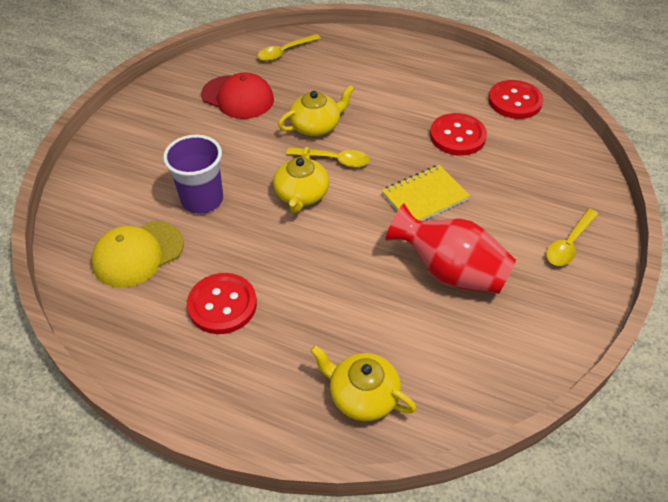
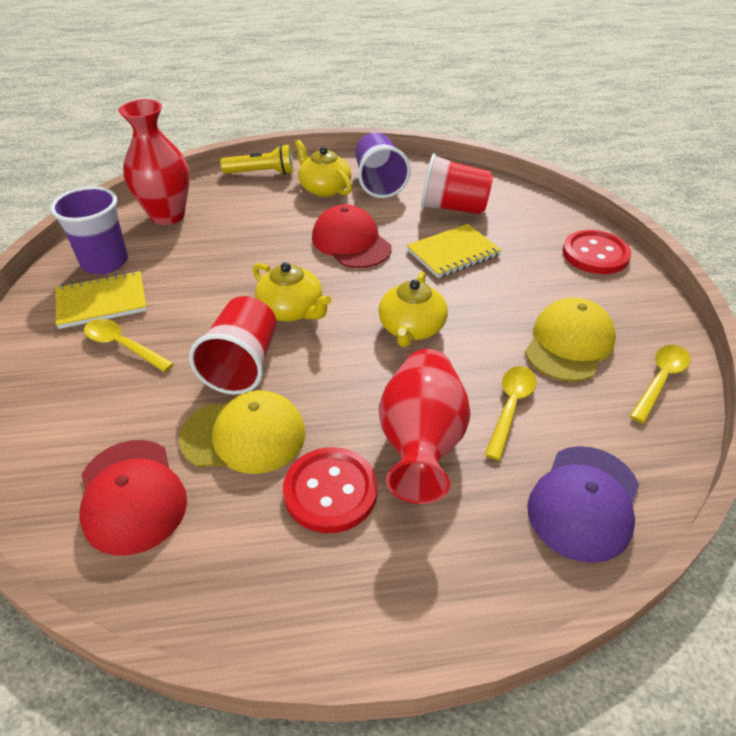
purple cap: 0 -> 1
purple cup: 1 -> 2
red button: 3 -> 2
red cap: 1 -> 2
red cup: 0 -> 2
red vase: 1 -> 2
yellow cap: 1 -> 2
yellow flashlight: 0 -> 1
yellow notebook: 1 -> 2

